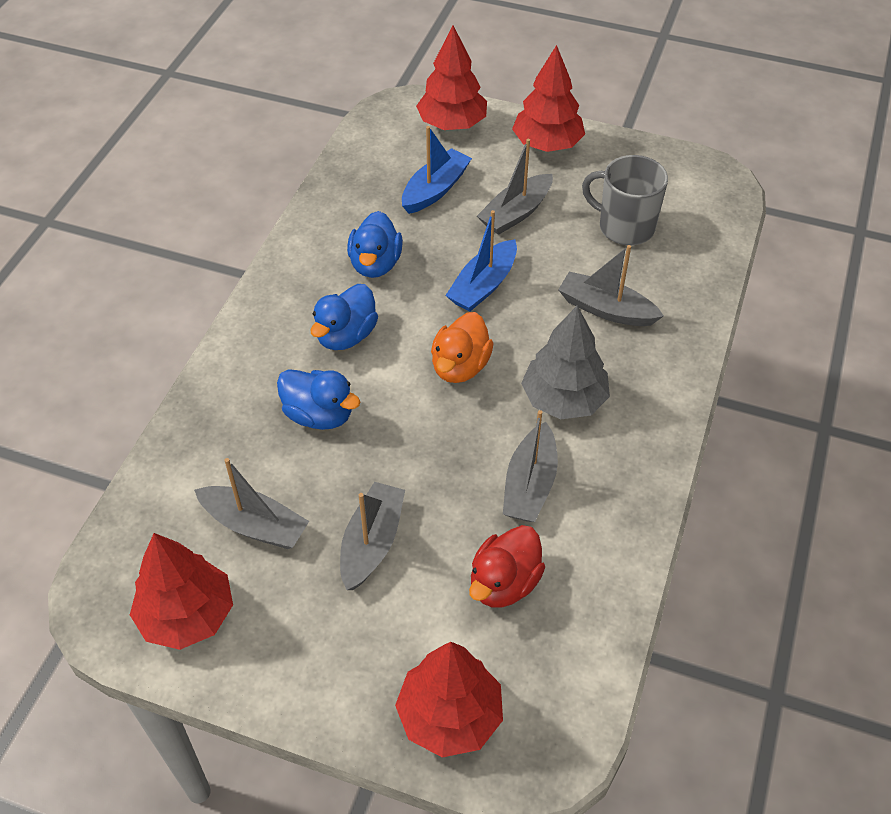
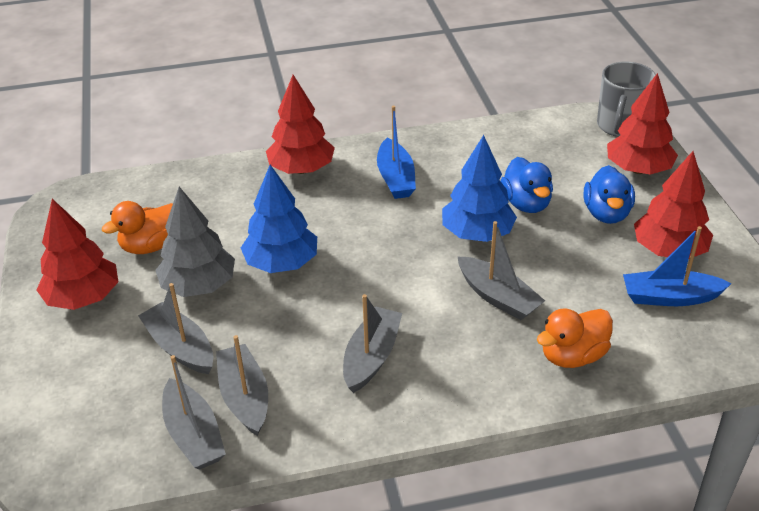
blue duck: 3 -> 2
blue tree: 0 -> 2
orange duck: 1 -> 2
red duck: 1 -> 0

